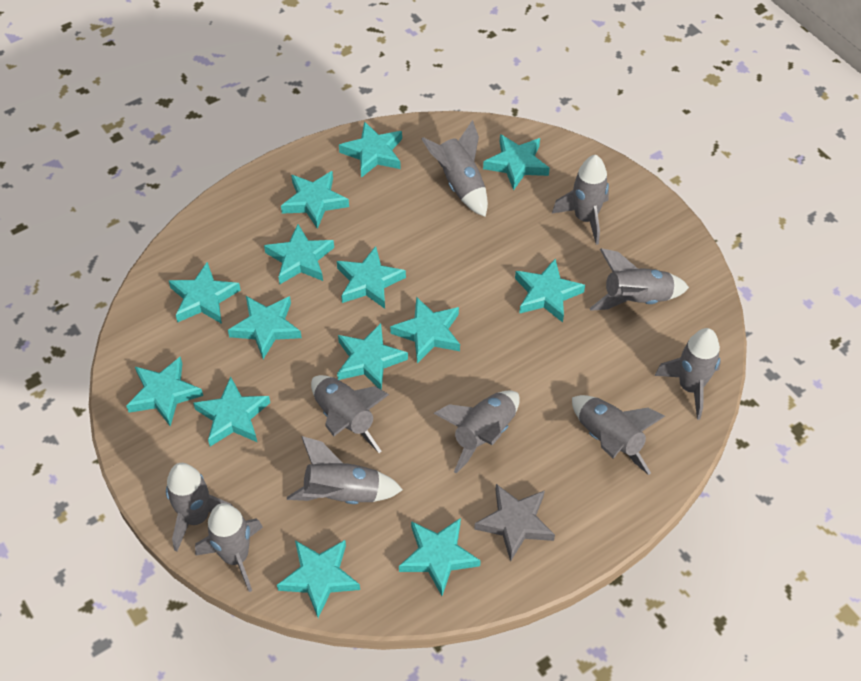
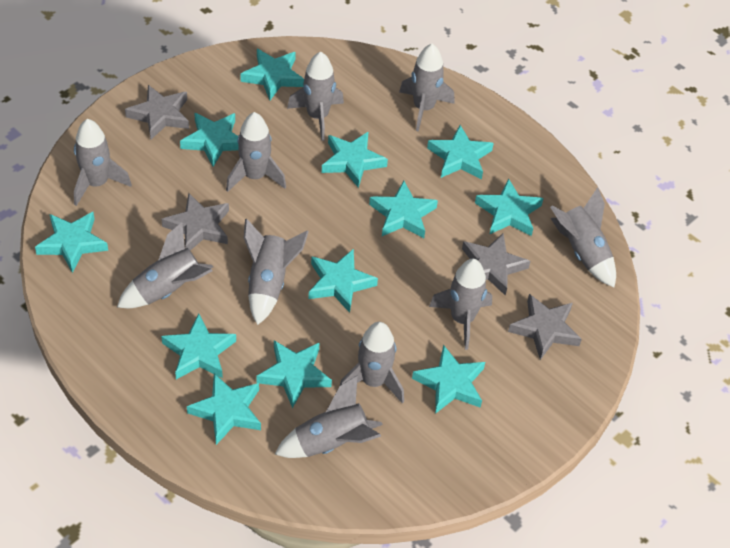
grey star: 1 -> 4
turquoise star: 14 -> 12

